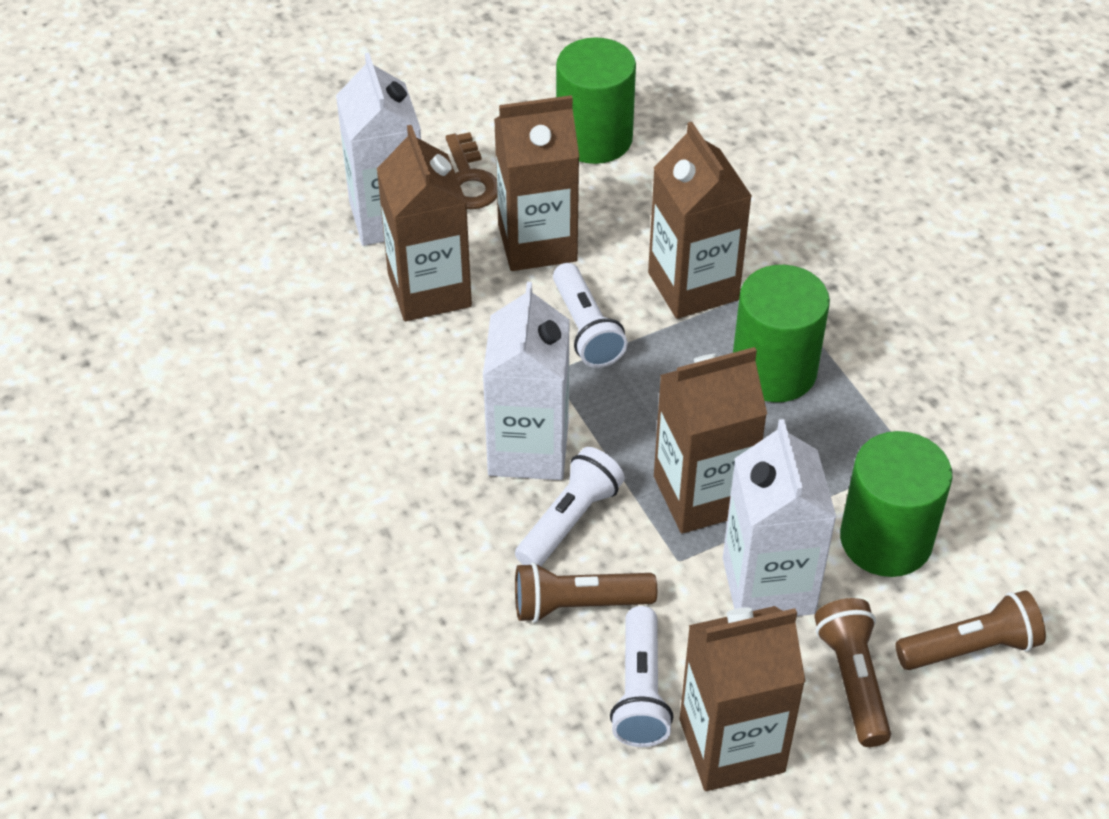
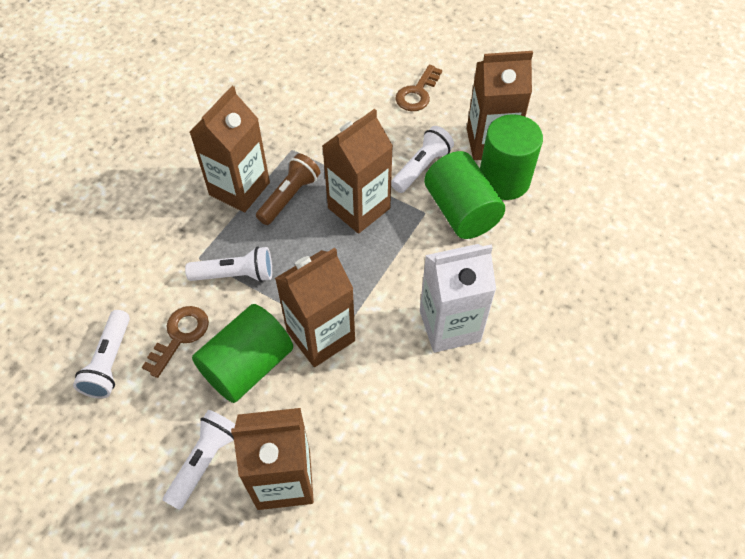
brown flashlight: 3 -> 1
brown key: 1 -> 2
white carton: 3 -> 1
white flashlight: 3 -> 4

